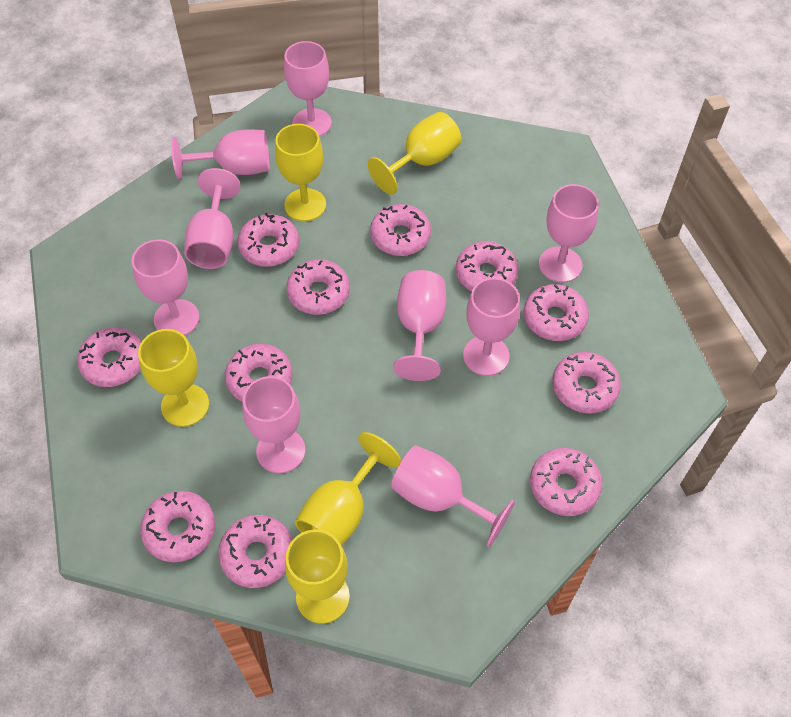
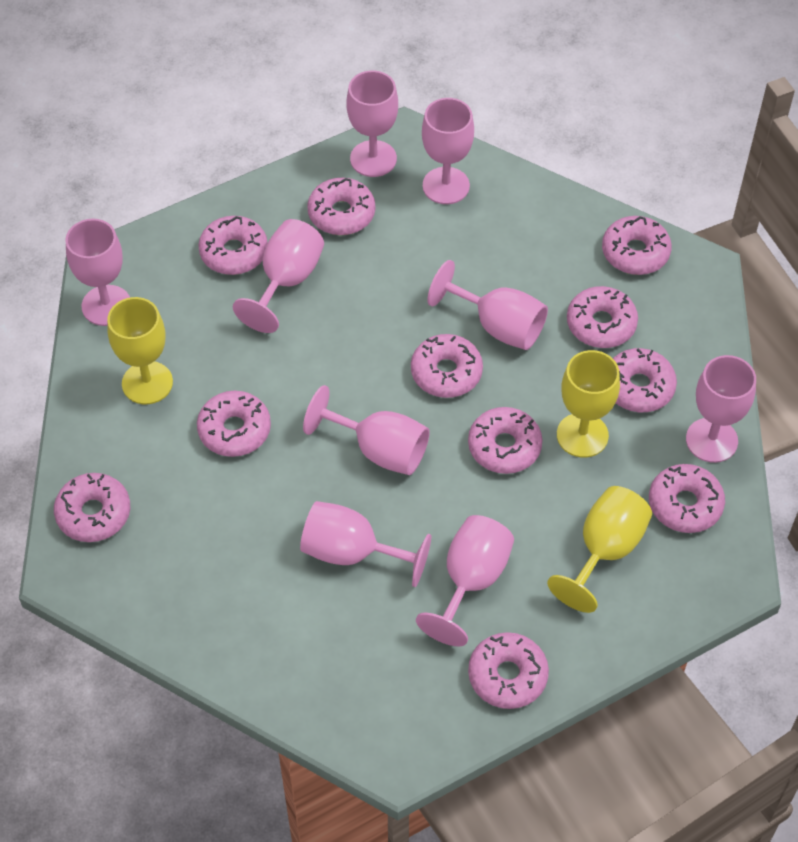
yellow goblet: 5 -> 3

